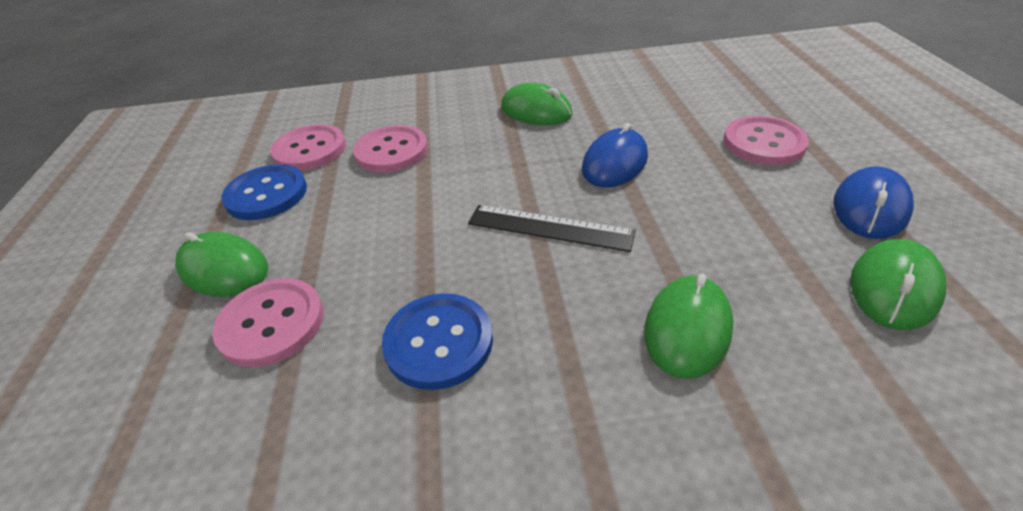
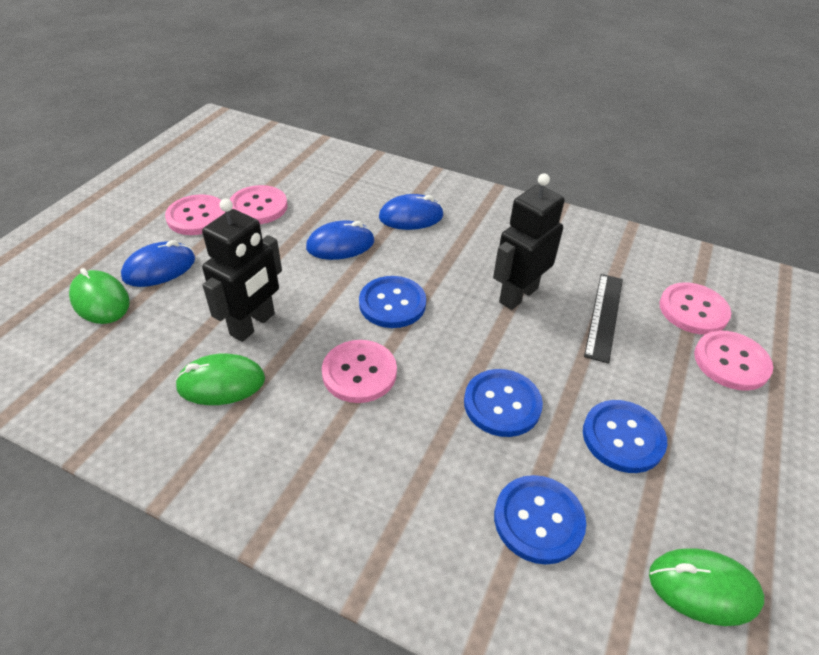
black robot: 0 -> 2
blue button: 2 -> 4
blue mouse: 2 -> 3
green mouse: 4 -> 3
pink button: 4 -> 5

